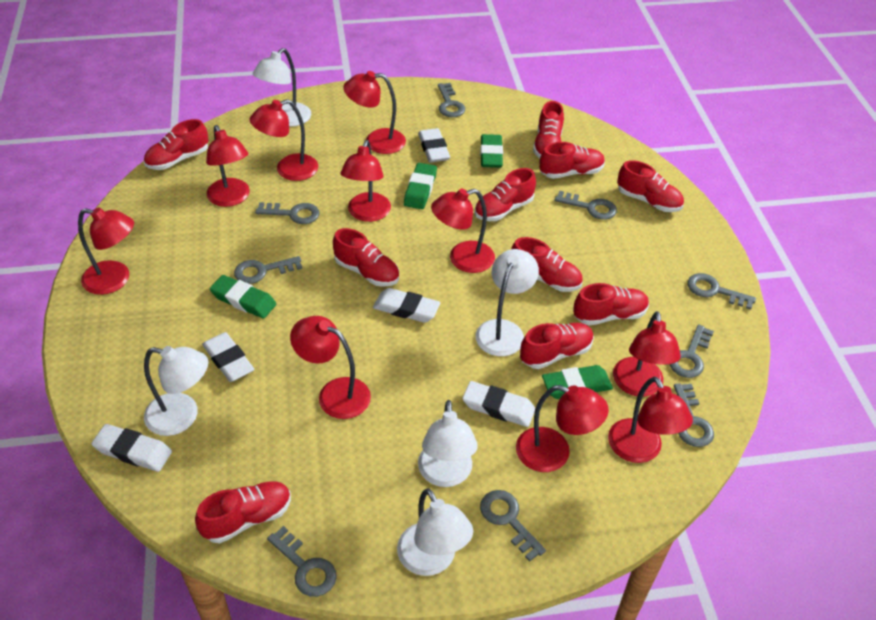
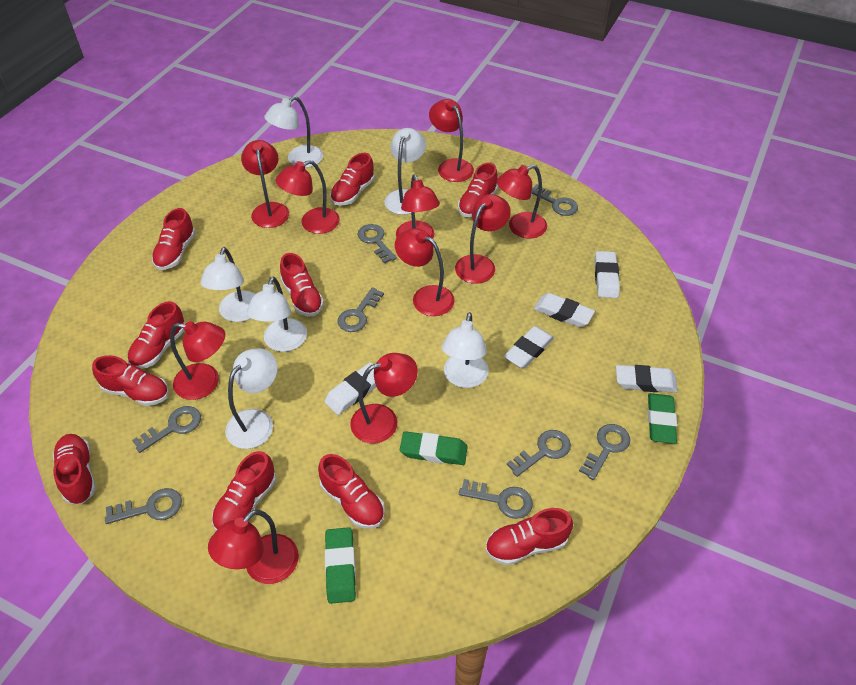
green eraser: 4 -> 3
grey key: 9 -> 8
white lamp: 5 -> 6

